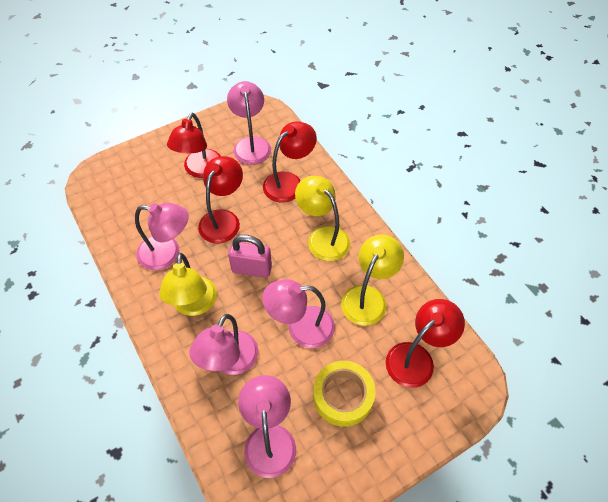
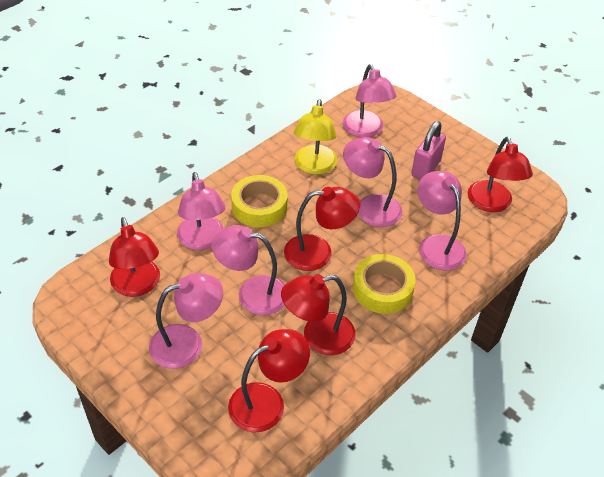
pink lamp: 5 -> 6
red lamp: 4 -> 5
yellow lamp: 3 -> 1
yellow tape: 1 -> 2

